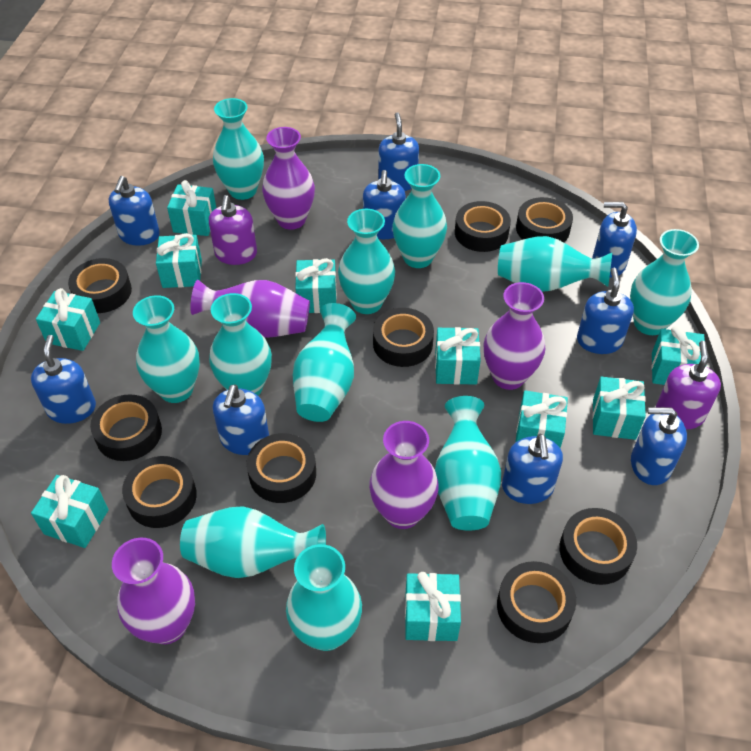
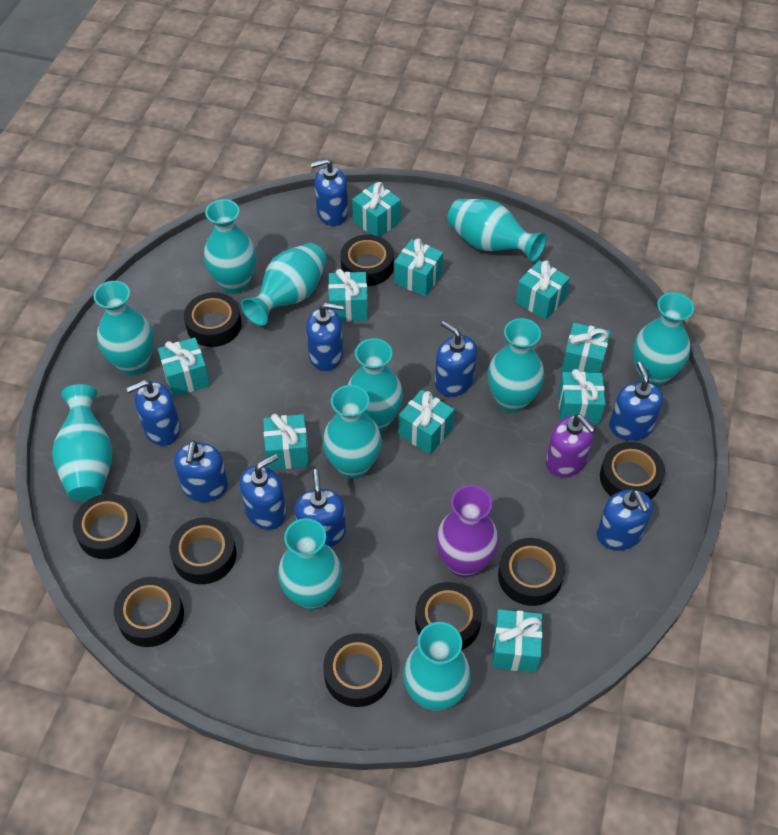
purple soap dispenser: 2 -> 1
purple vase: 5 -> 1

